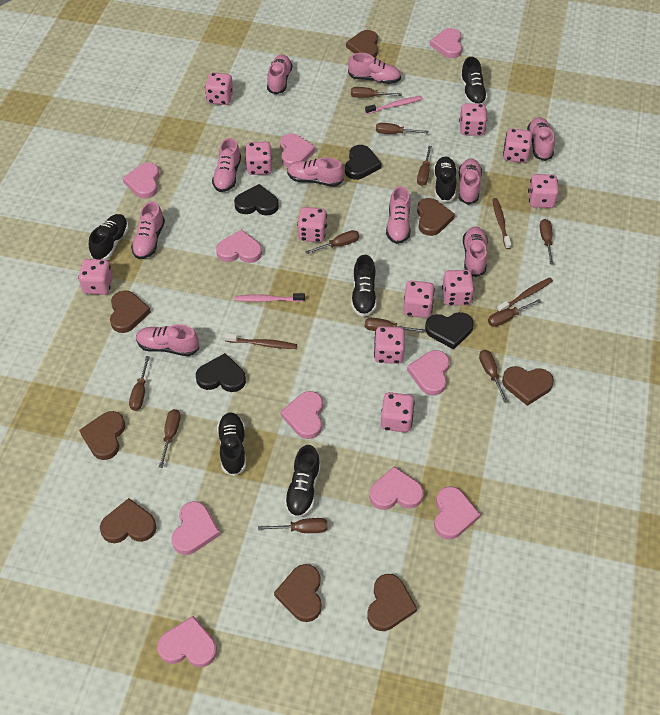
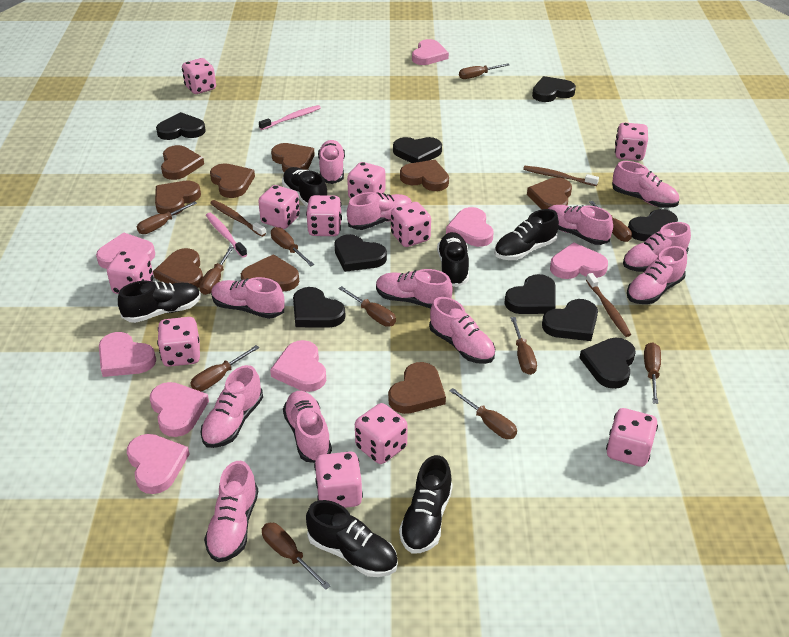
black heart: 4 -> 9
brown heart: 8 -> 9
pink heart: 10 -> 8
pink shoe: 10 -> 12

